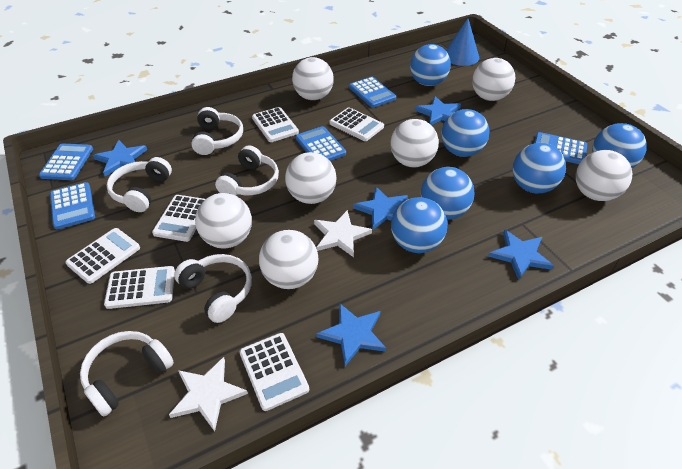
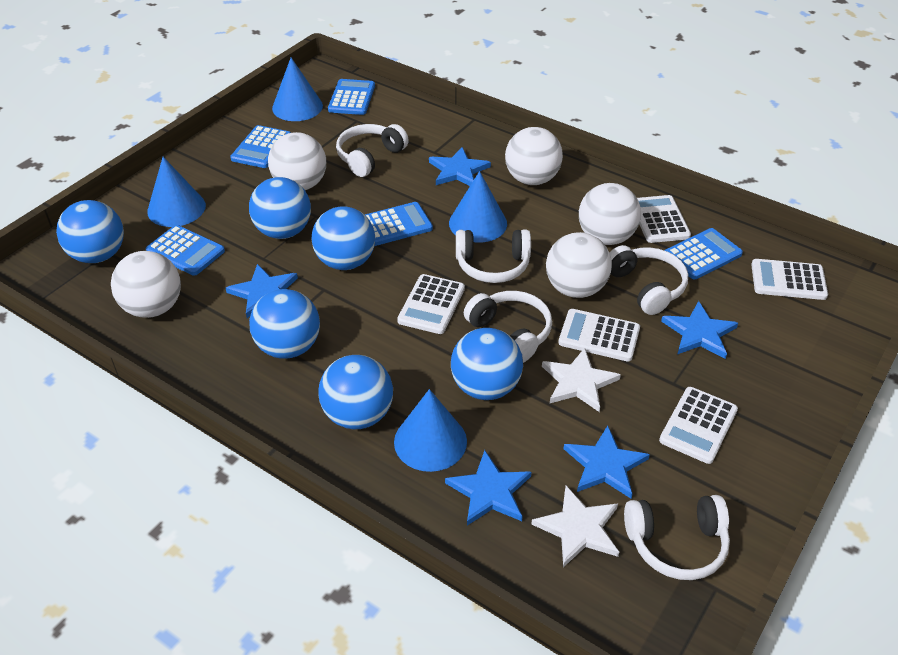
blue cone: 1 -> 4
white ball: 7 -> 5
white calculator: 6 -> 5

